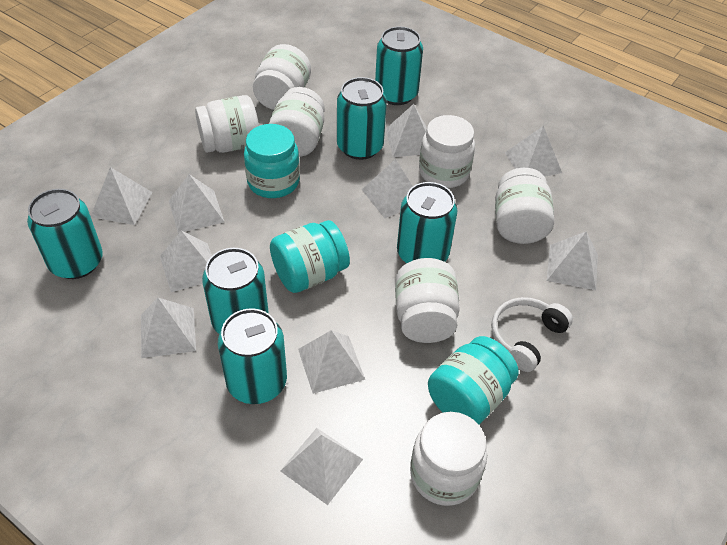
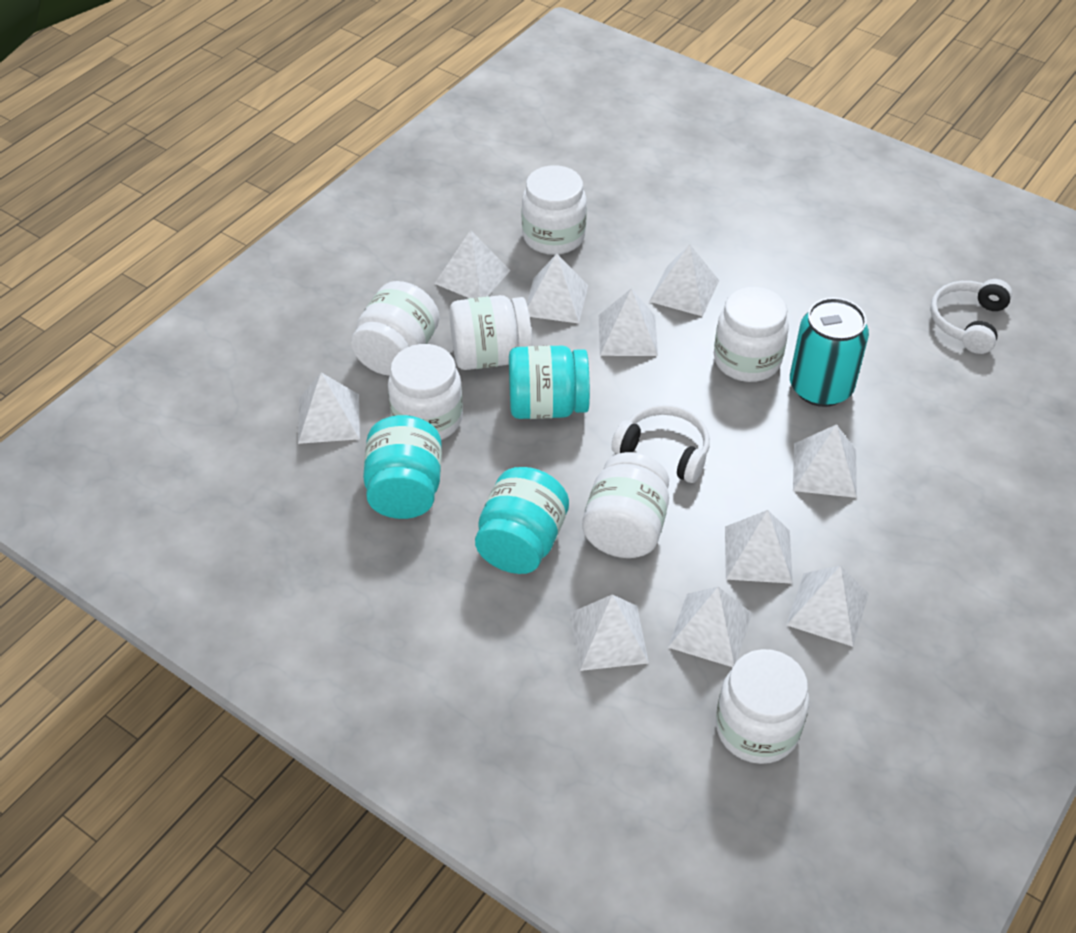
turquoise can: 6 -> 1
white headphones: 1 -> 2

